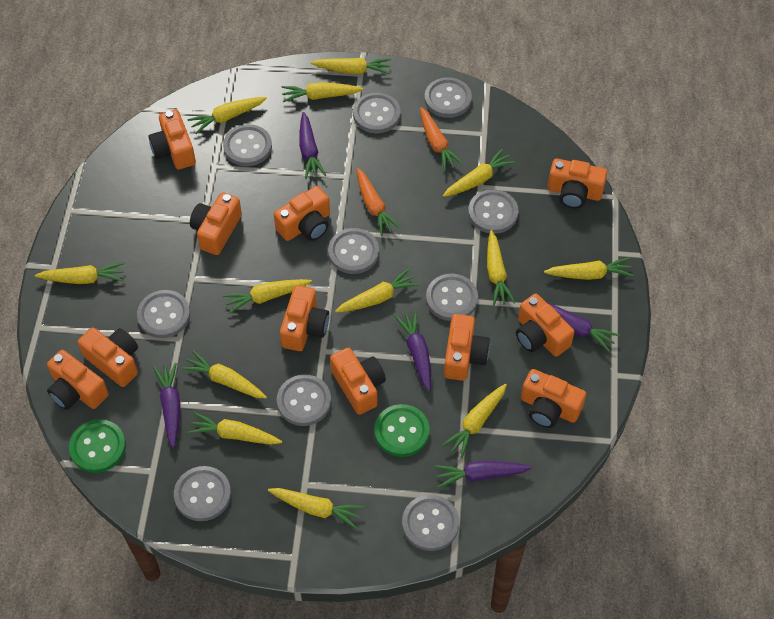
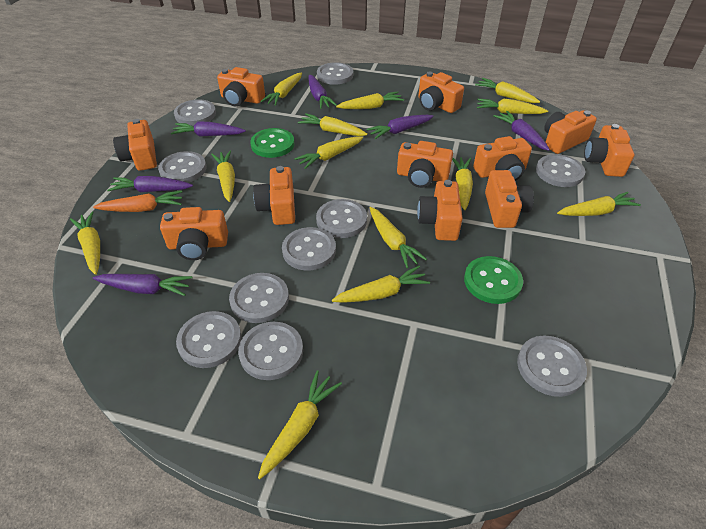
orange carrot: 2 -> 1
purple carrot: 5 -> 6

